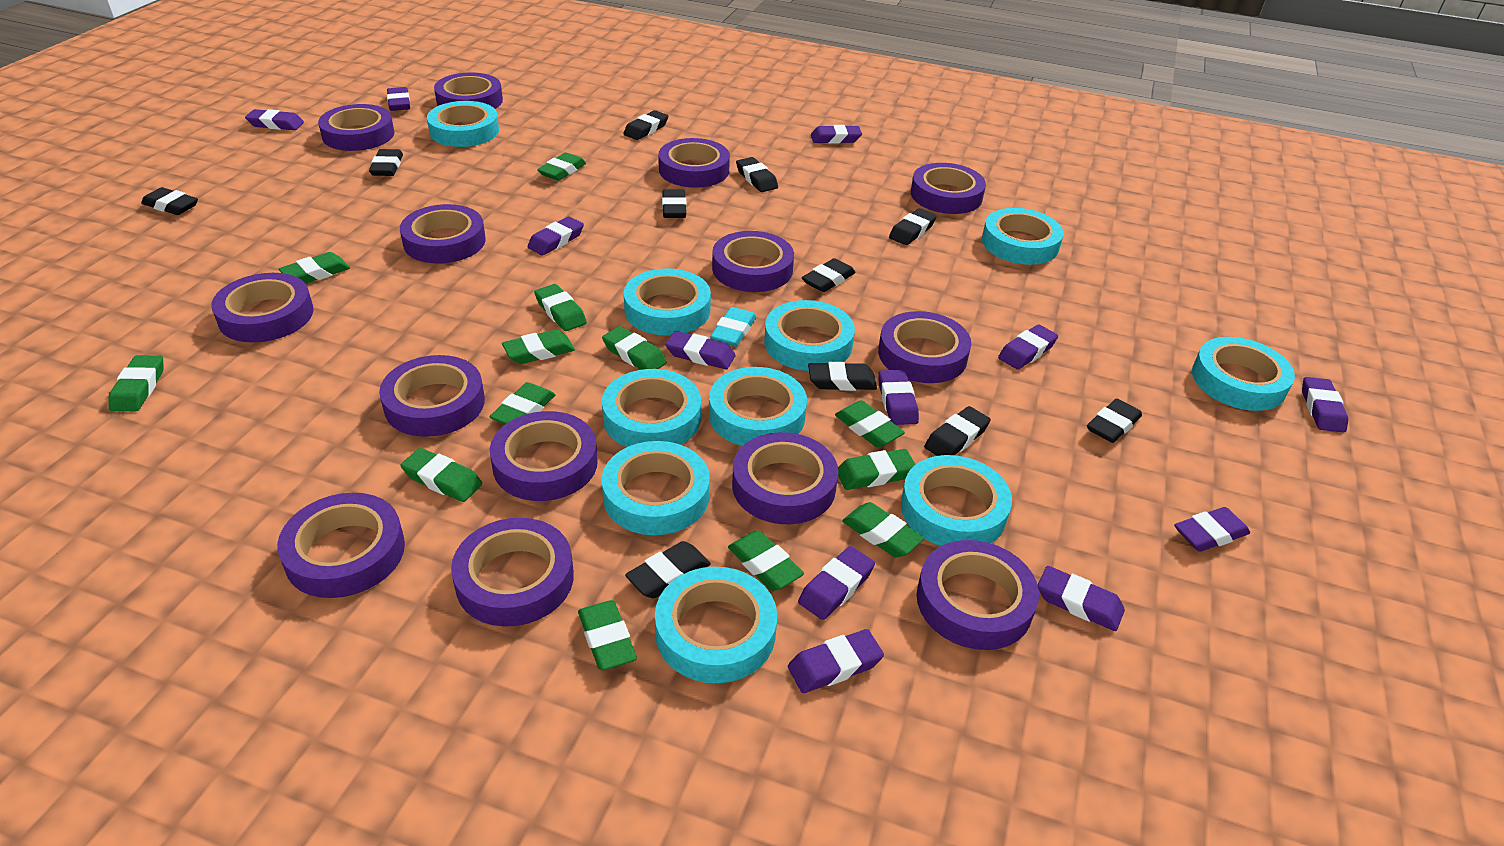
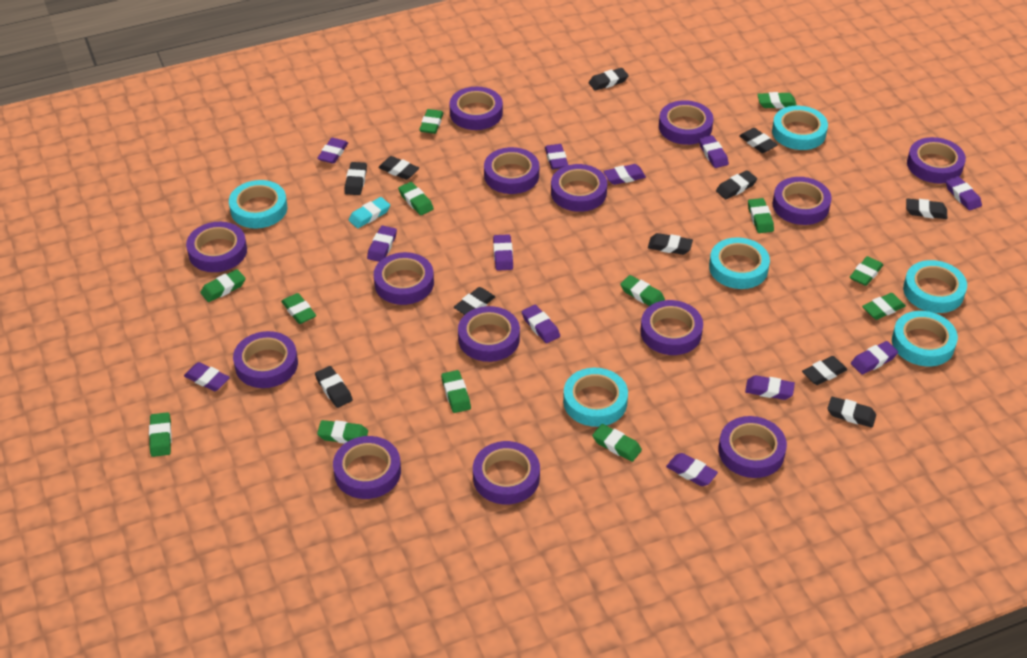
turquoise tape: 10 -> 6

